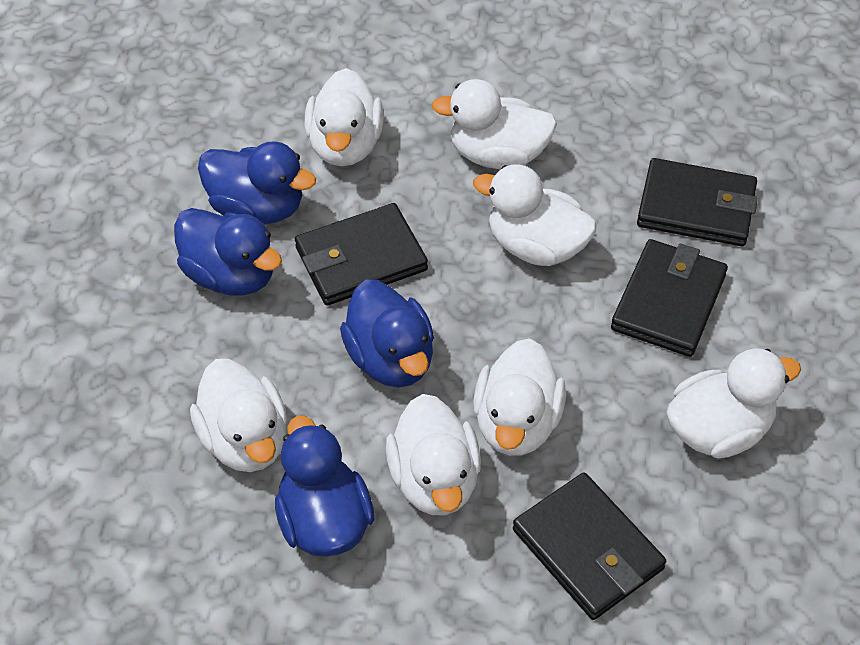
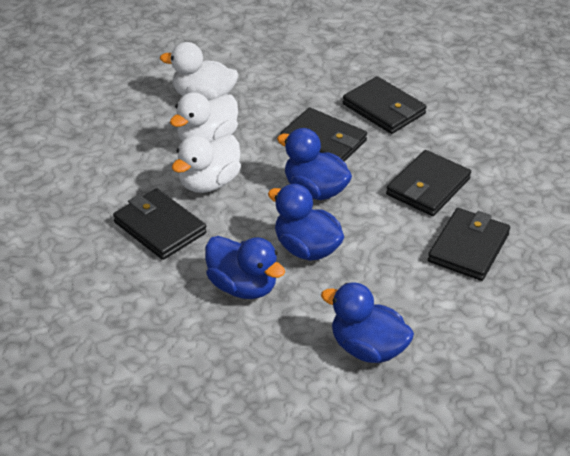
black wallet: 4 -> 5
white duck: 7 -> 3

